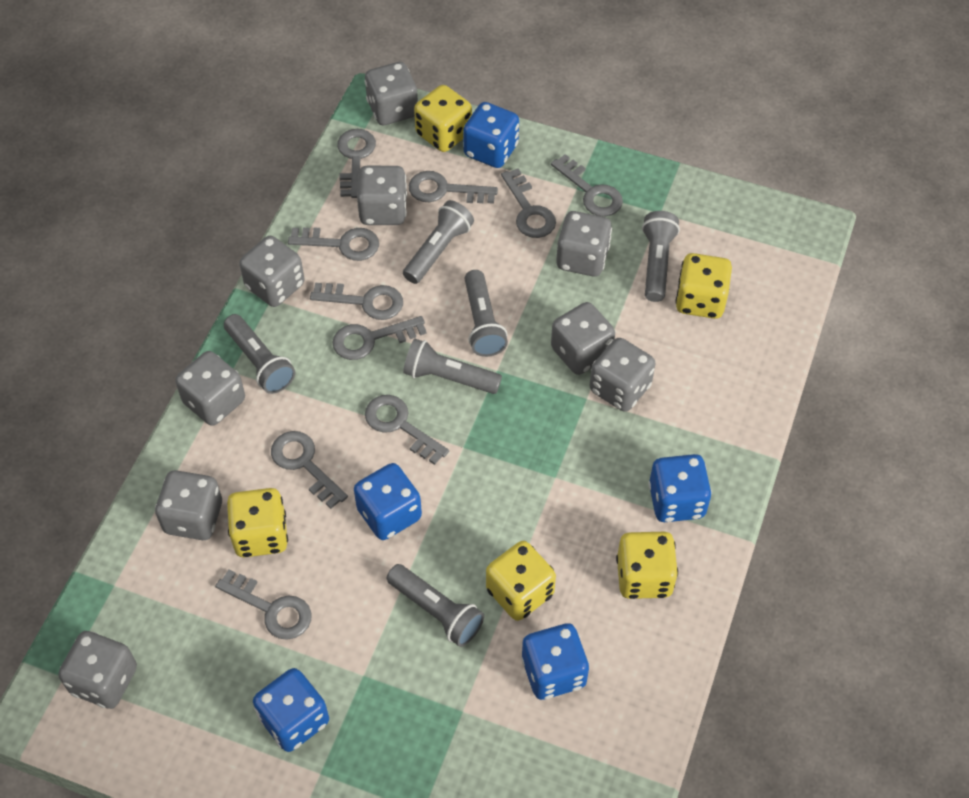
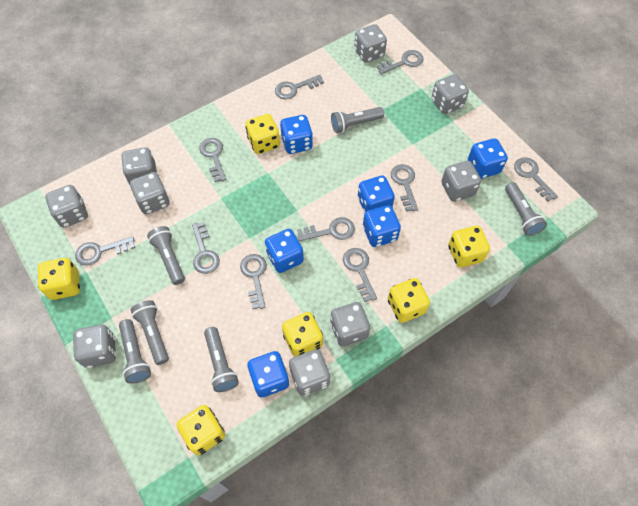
blue dice: 5 -> 6
yellow dice: 5 -> 6

